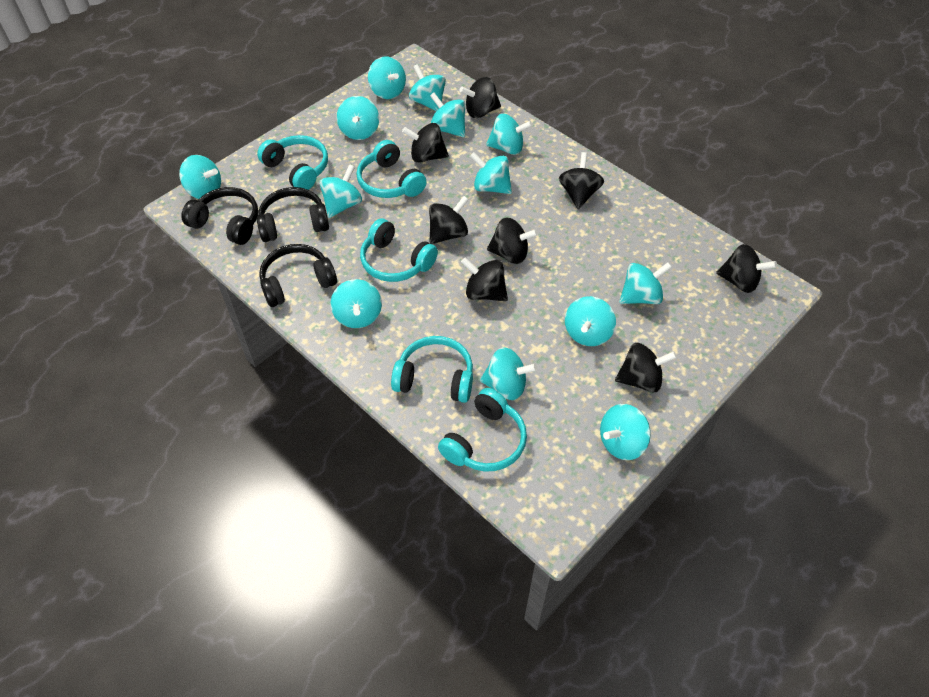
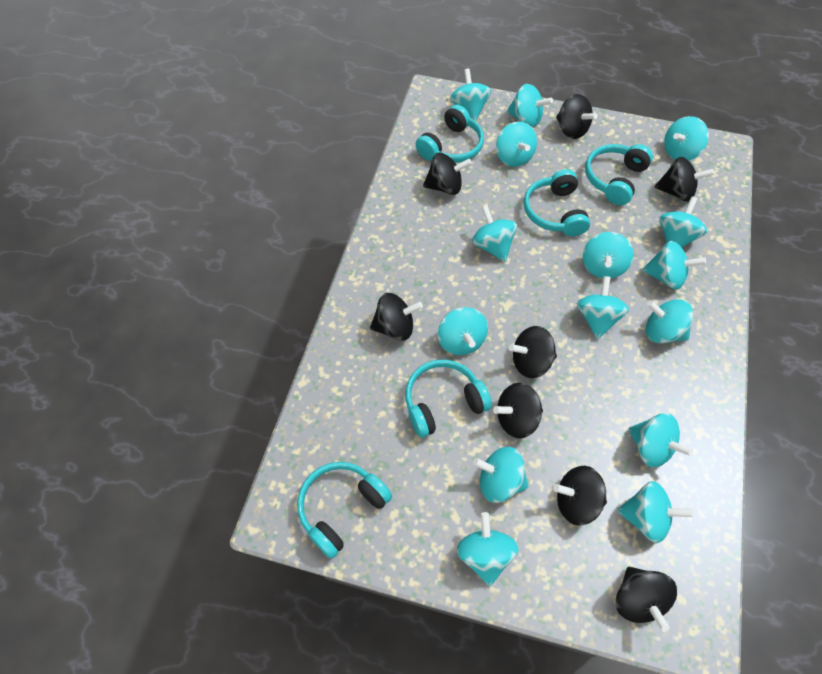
black headphones: 3 -> 0
turquoise spinning top: 13 -> 15

